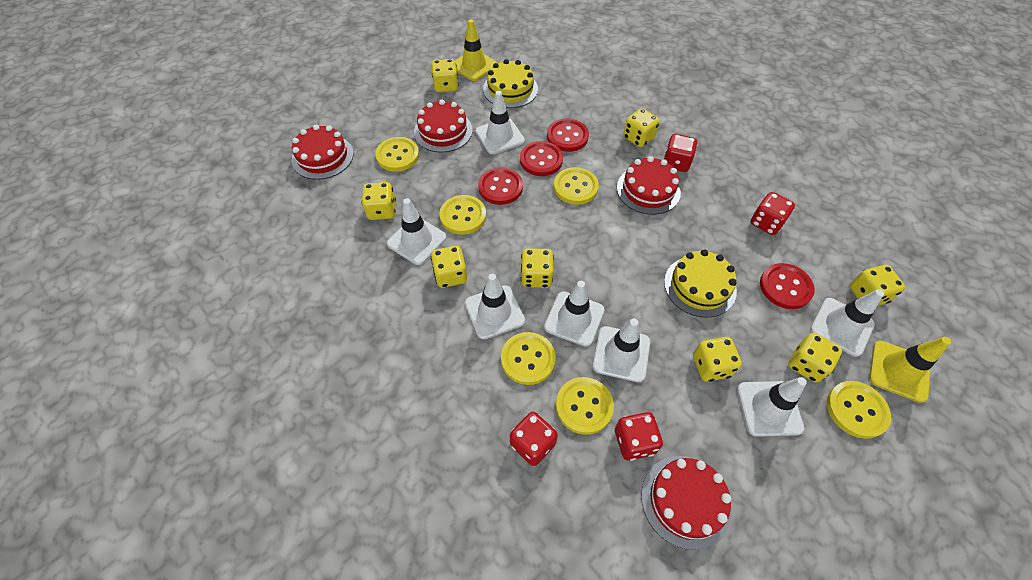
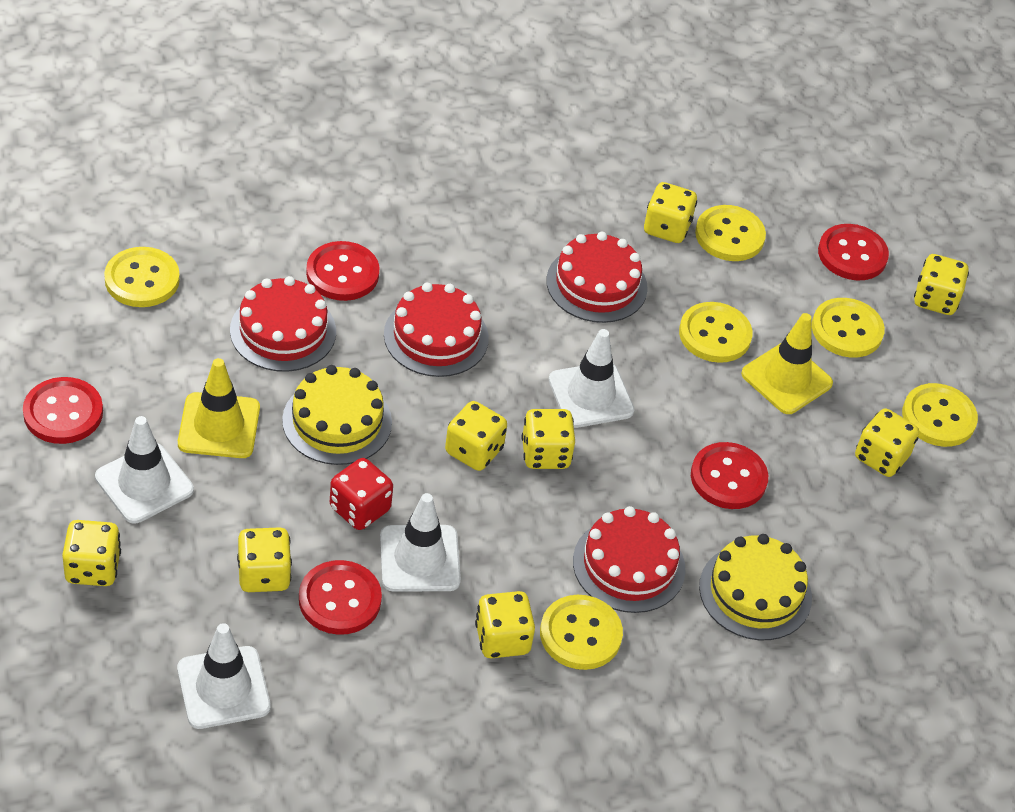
red button: 4 -> 5
red dice: 4 -> 1
white traffic cone: 7 -> 4

